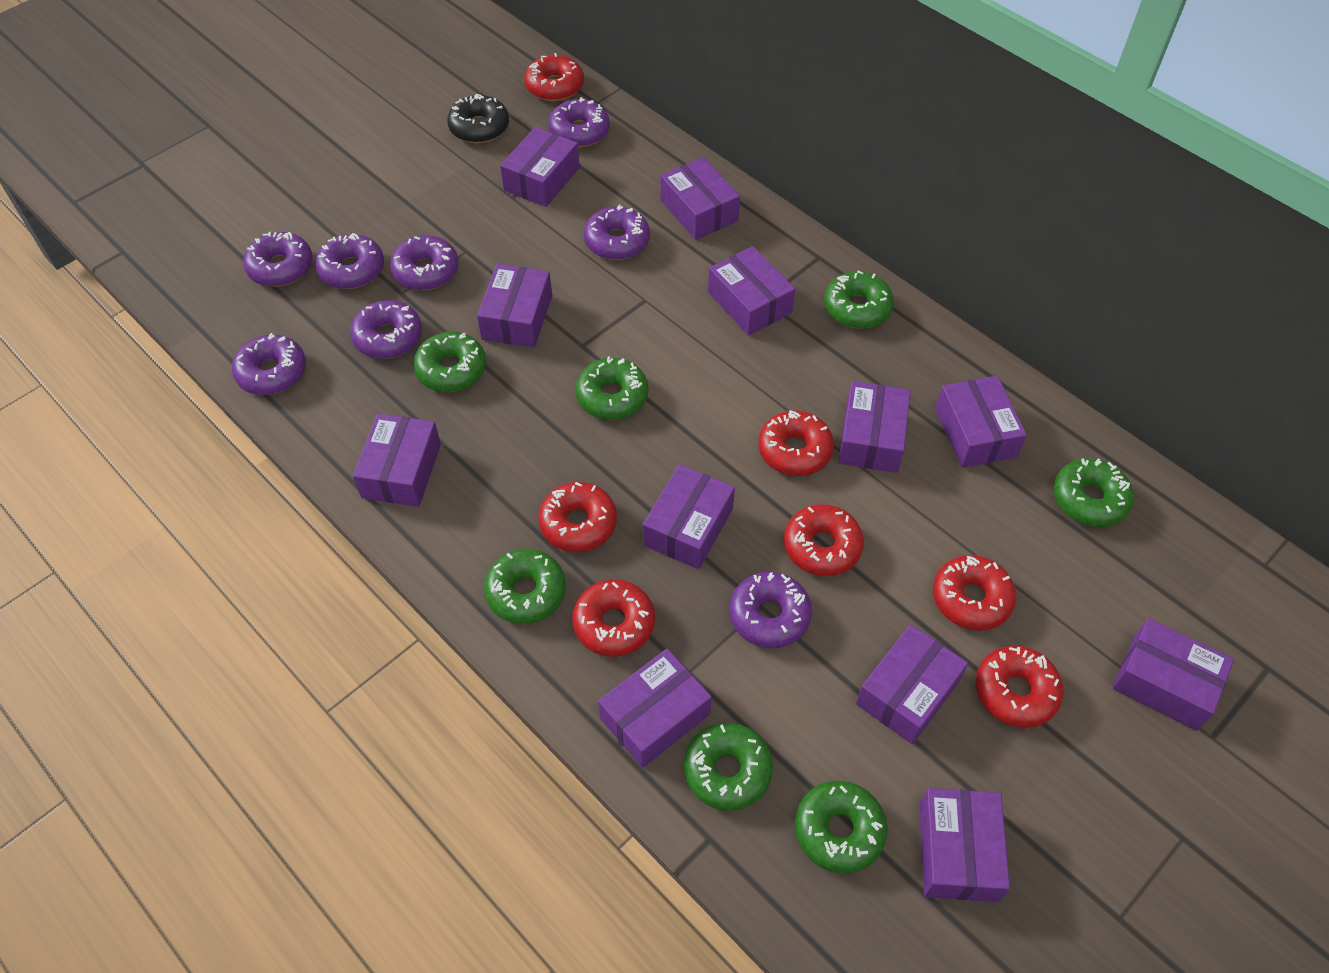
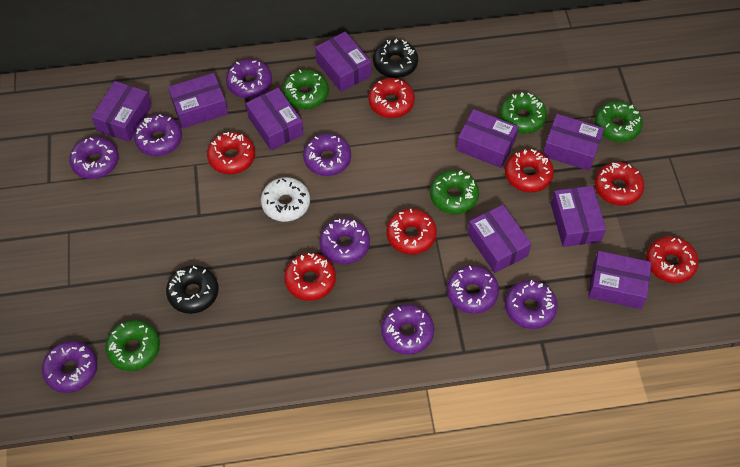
black donut: 1 -> 2
green donut: 7 -> 5
purple box: 12 -> 9
purple donut: 8 -> 9
white donut: 0 -> 1

